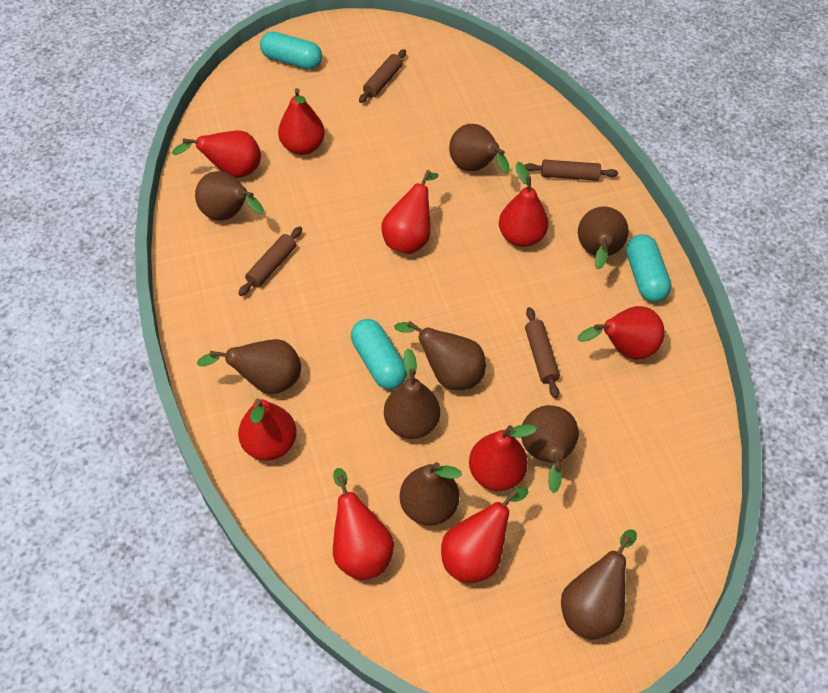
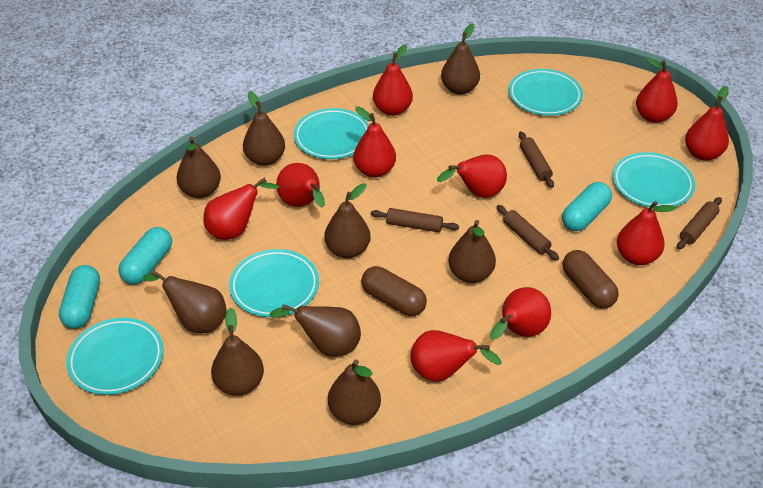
brown capsule: 0 -> 2
red pear: 9 -> 10
turquoise plate: 0 -> 5

